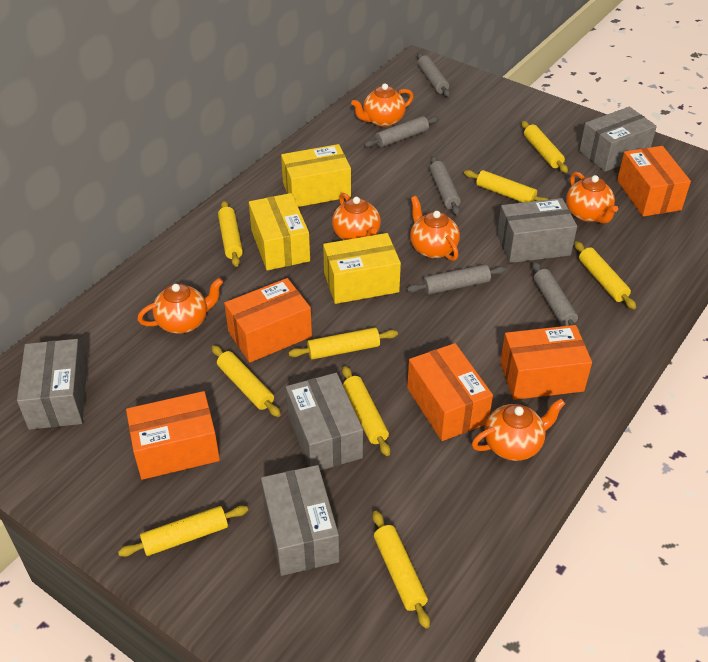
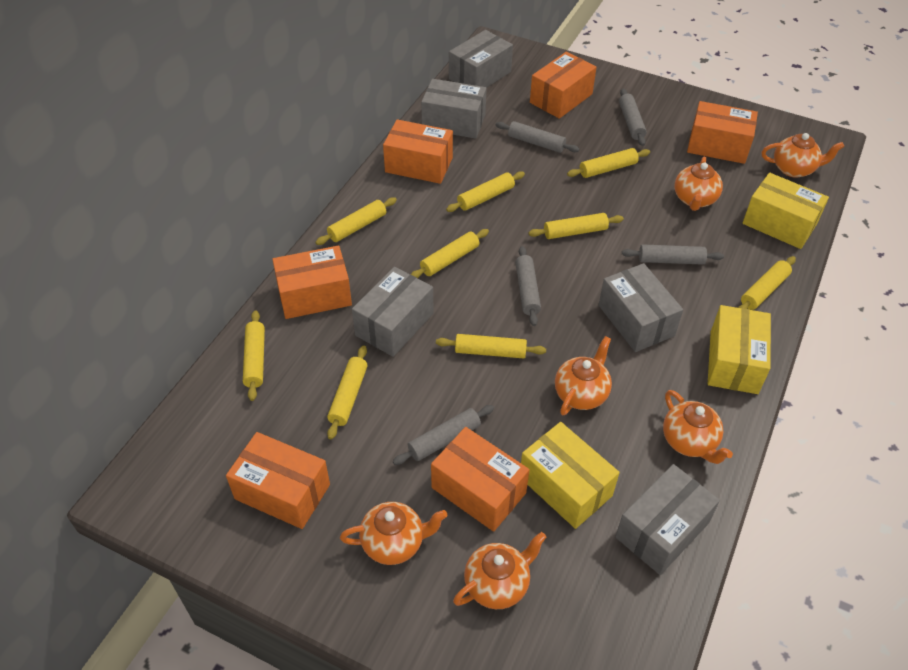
orange box: 5 -> 6

